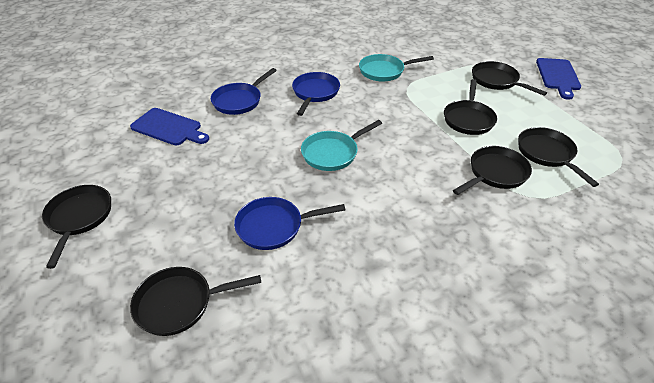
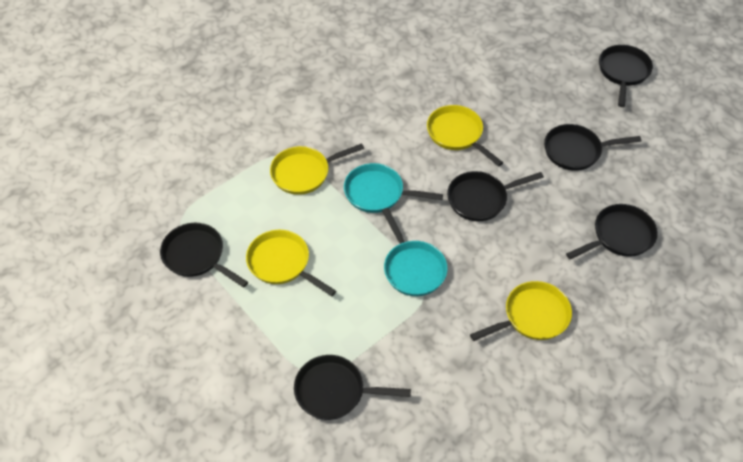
blue cutting board: 2 -> 0
blue pan: 3 -> 0
yellow pan: 0 -> 4

